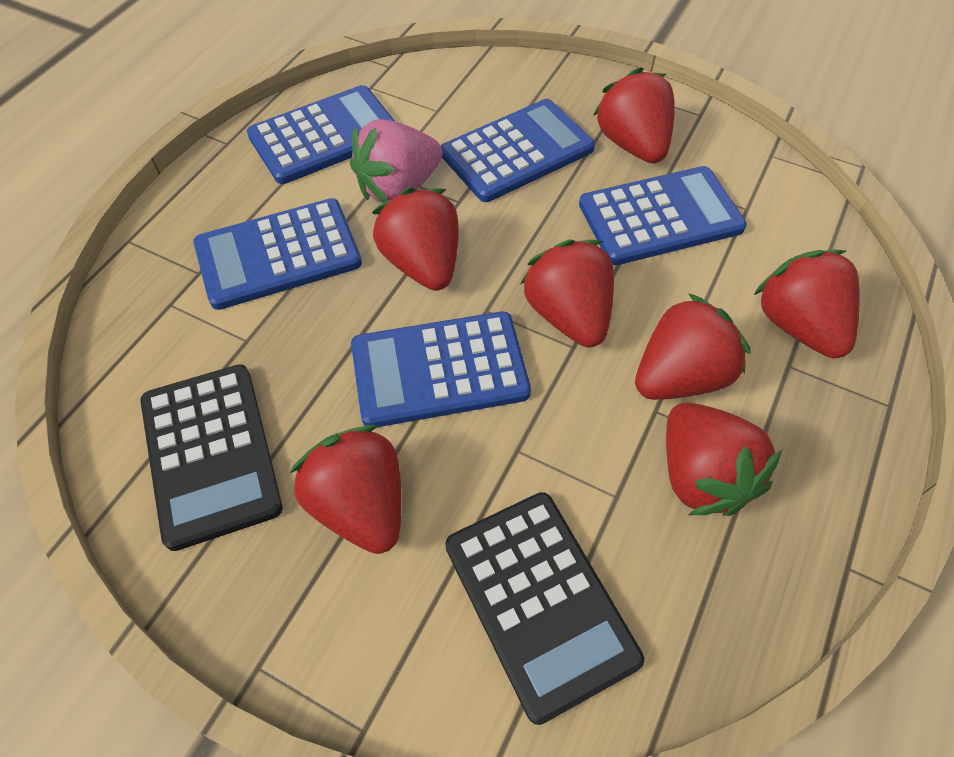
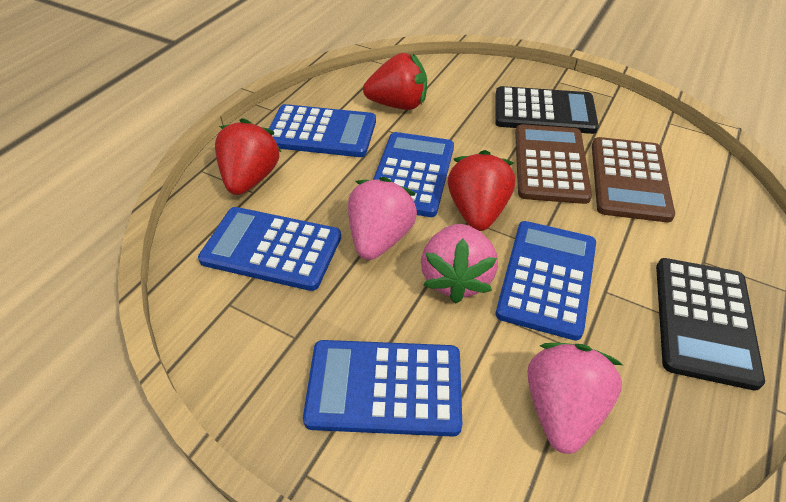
brown calculator: 0 -> 2
pink strawberry: 1 -> 3
red strawberry: 7 -> 3

